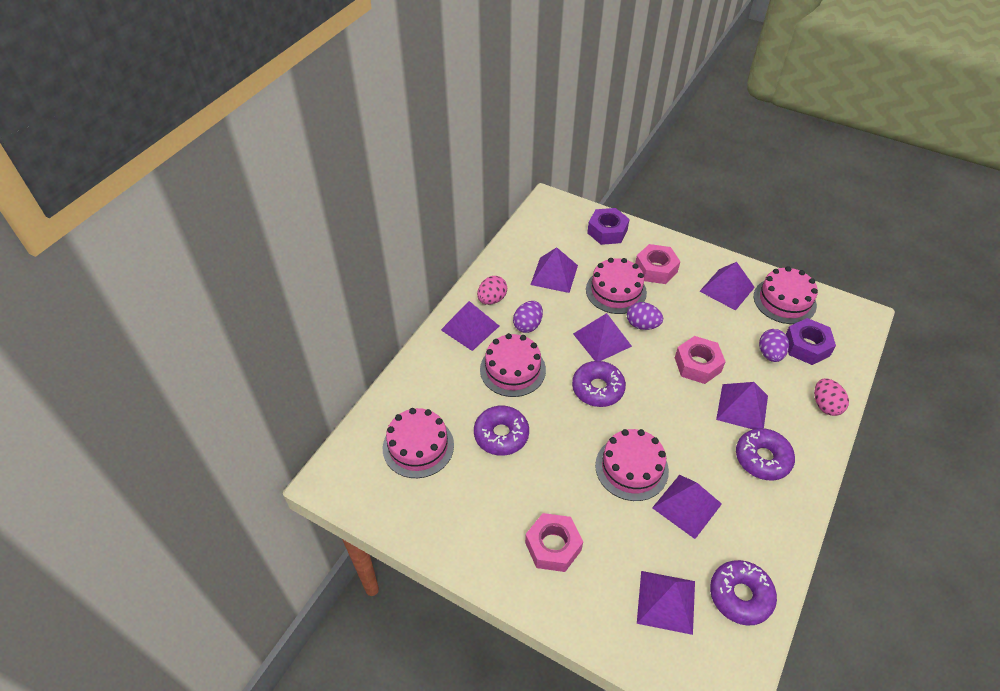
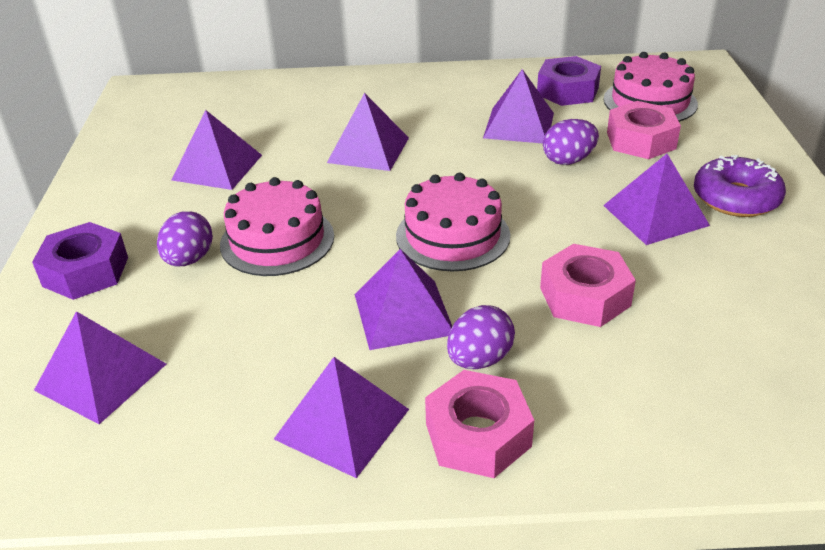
pink cake: 5 -> 3
pink egg: 2 -> 0
purple donut: 4 -> 1

